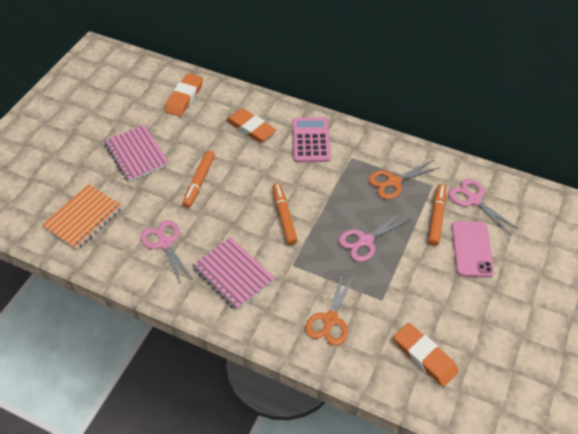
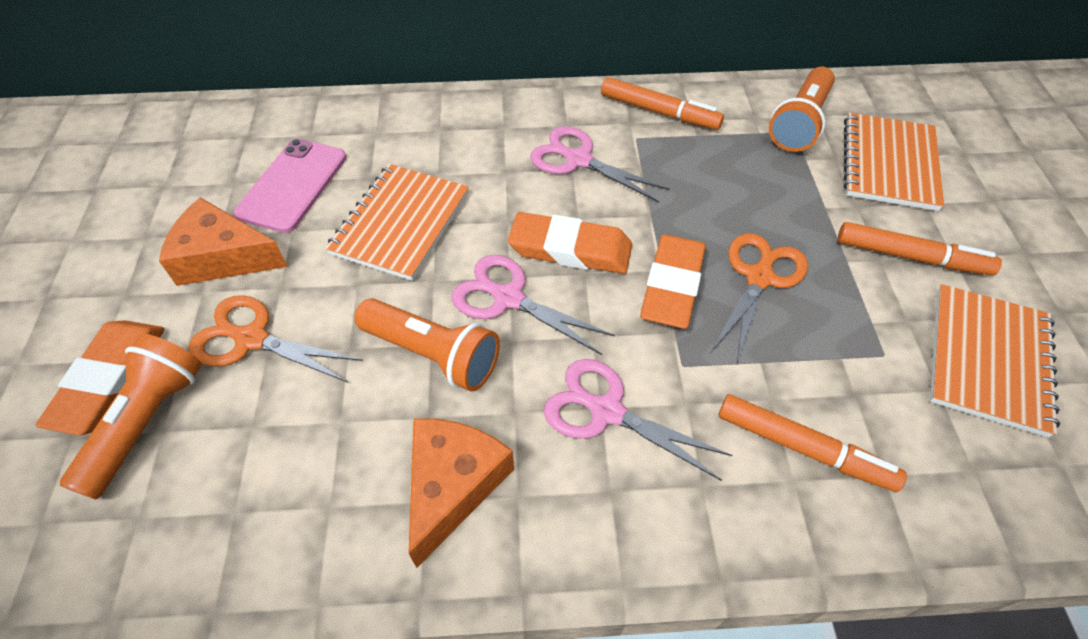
orange cheese: 0 -> 2
orange flashlight: 0 -> 3
orange notebook: 1 -> 3
pink calculator: 1 -> 0
pink notebook: 2 -> 0

